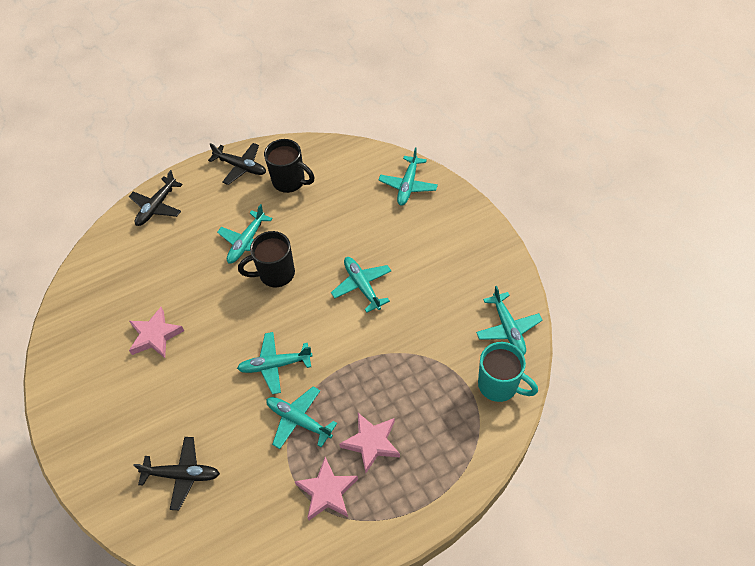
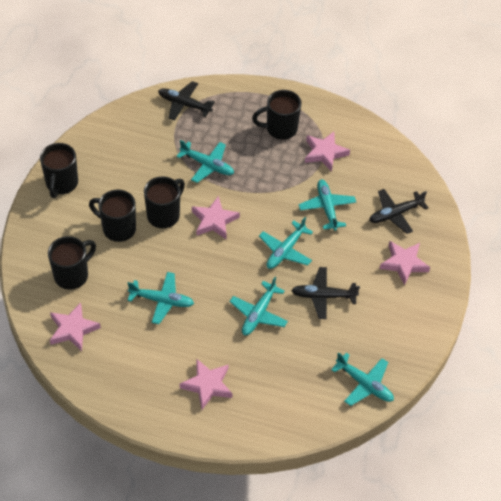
black mug: 2 -> 5
pink star: 3 -> 5
turquoise mug: 1 -> 0

